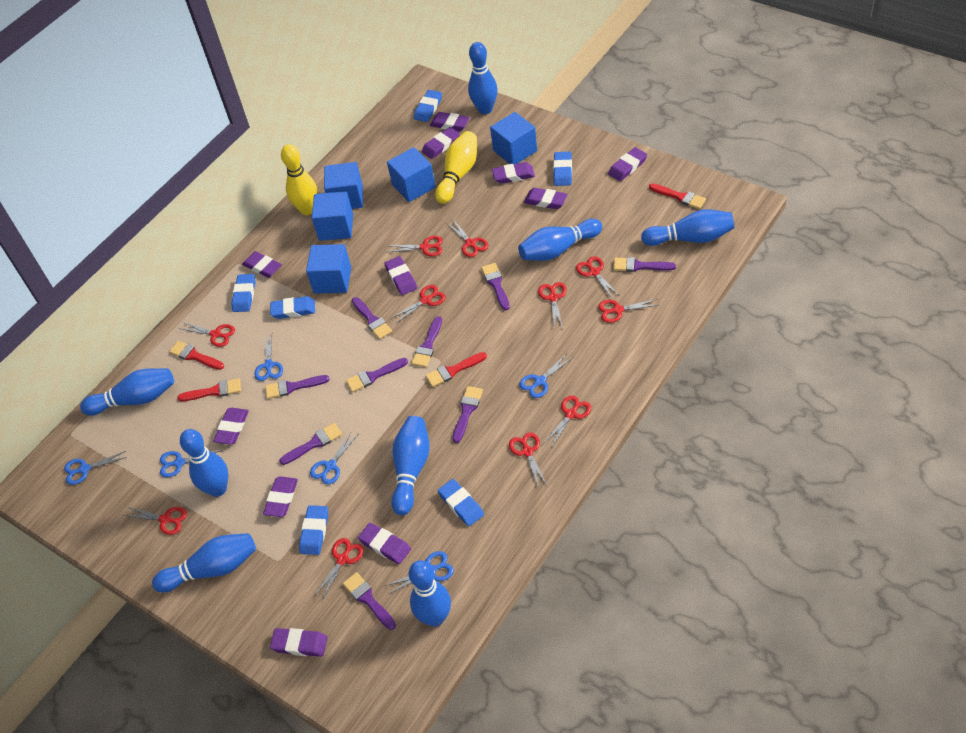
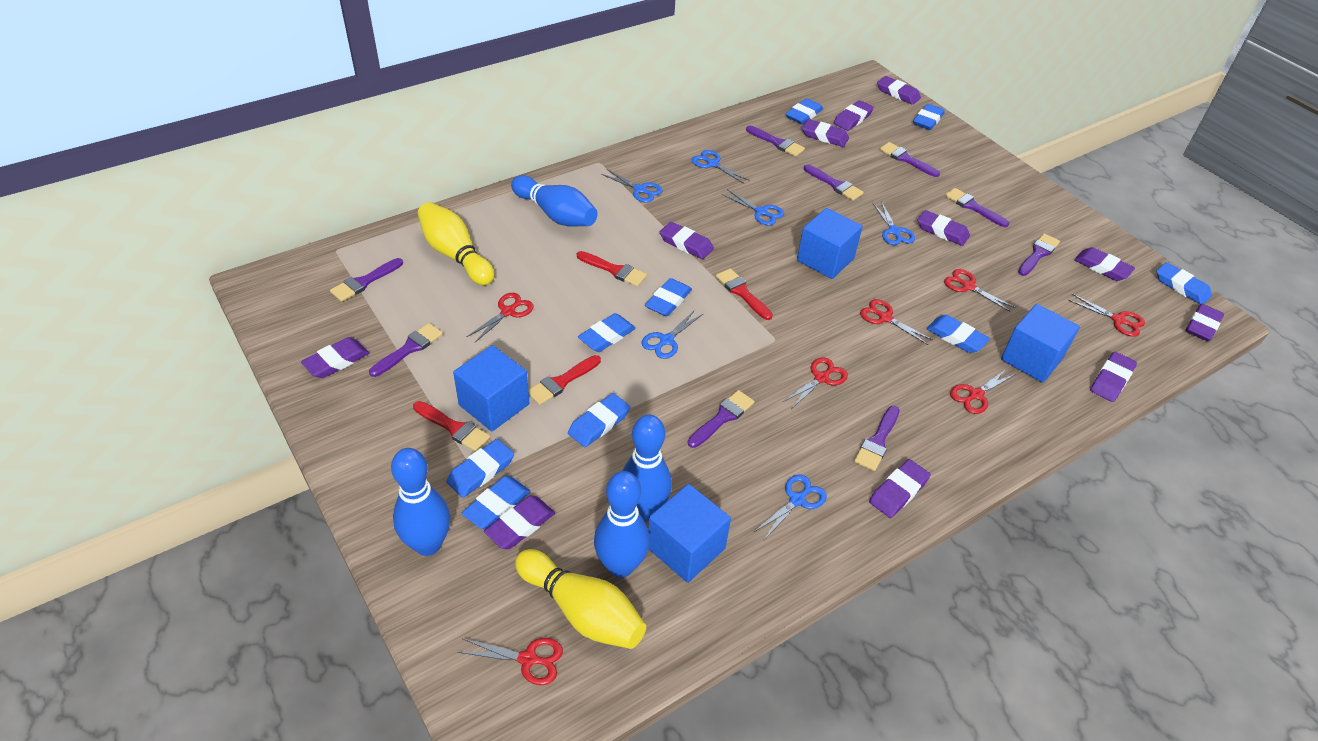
blue bowling pin: 8 -> 4
blue cube: 5 -> 4
blue eraser: 6 -> 9
red scissors: 11 -> 7

